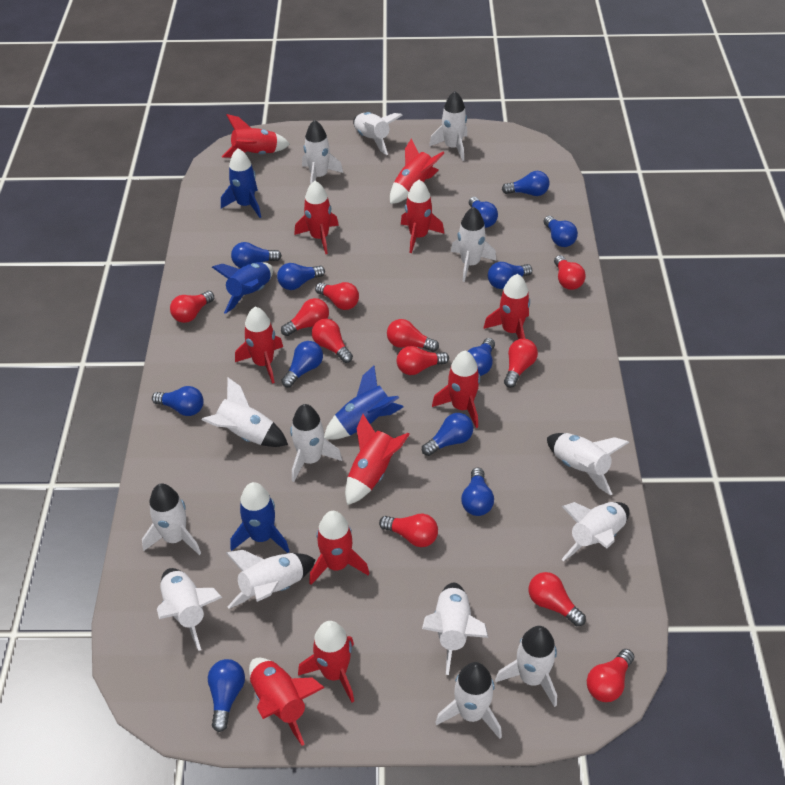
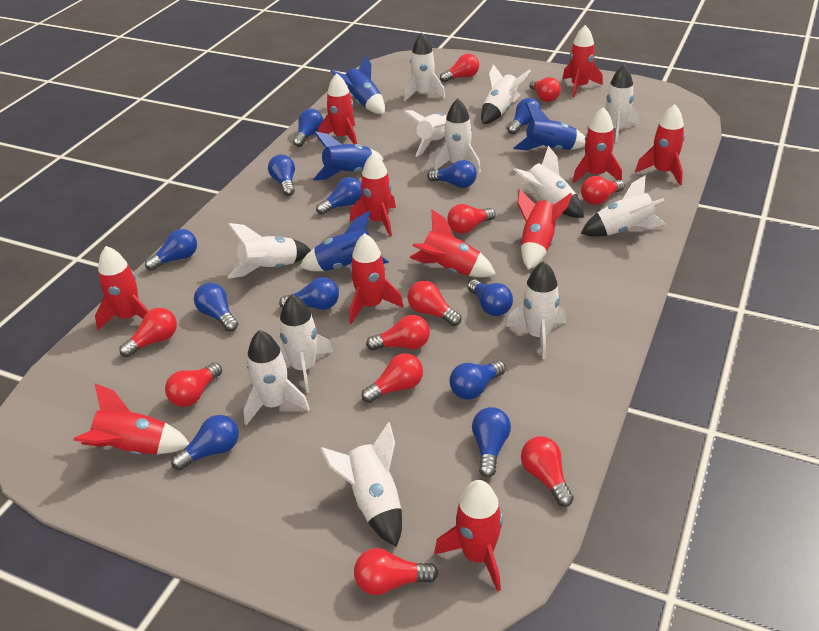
white rocket: 14 -> 12

